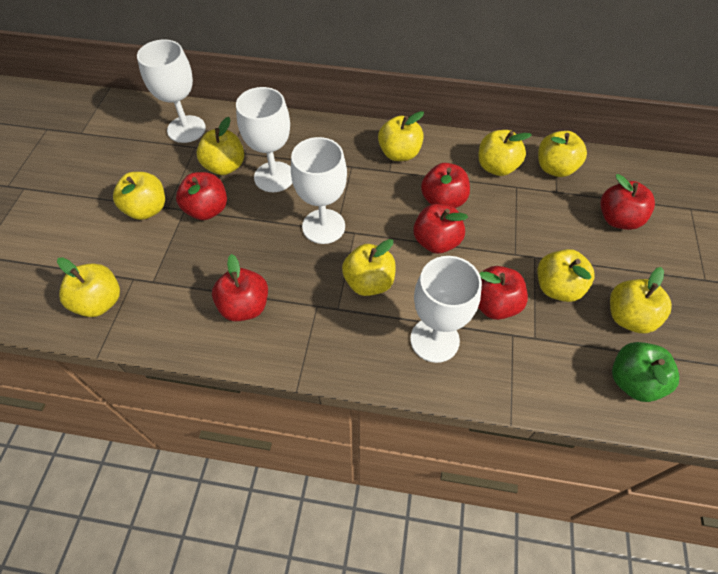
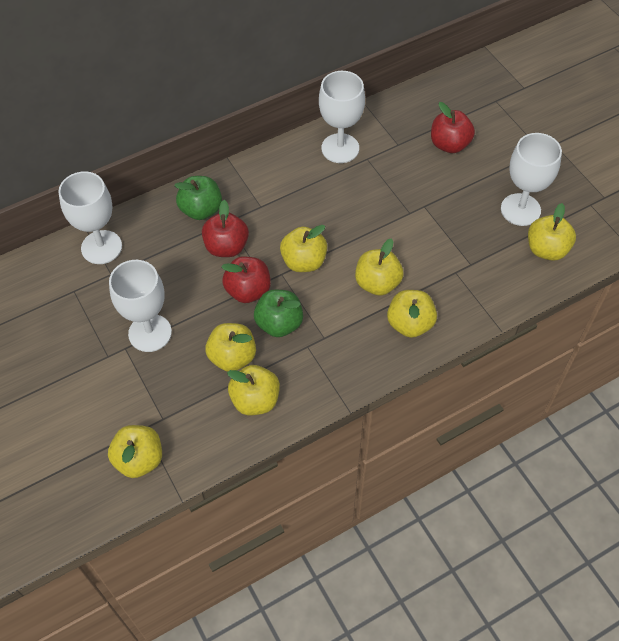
green apple: 1 -> 2
red apple: 6 -> 3
yellow apple: 9 -> 7

